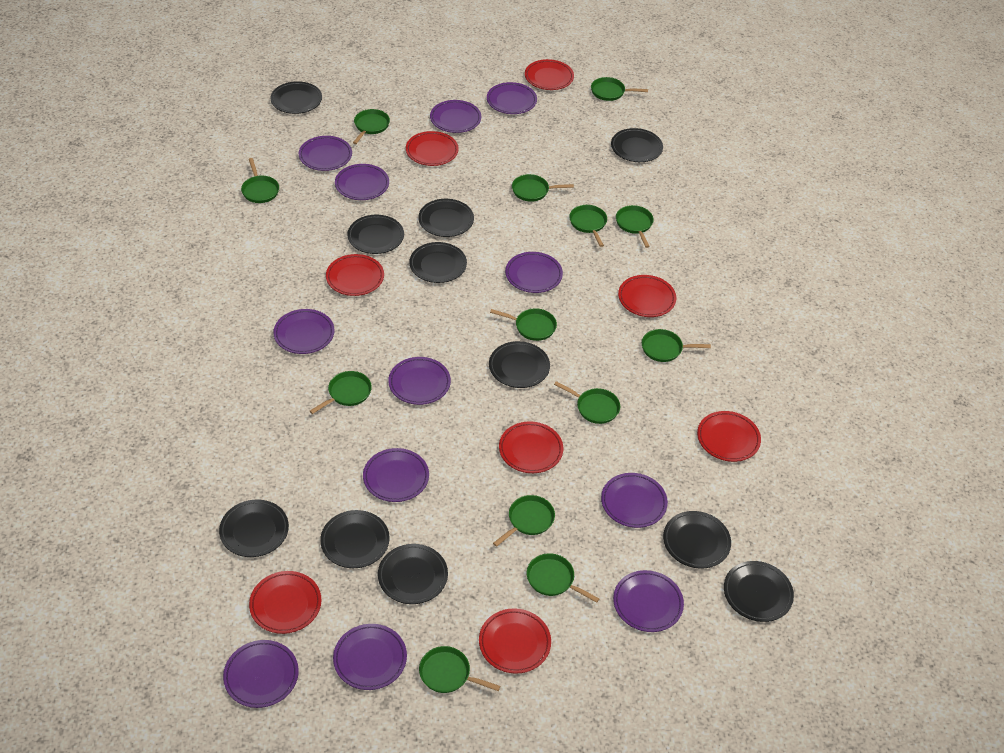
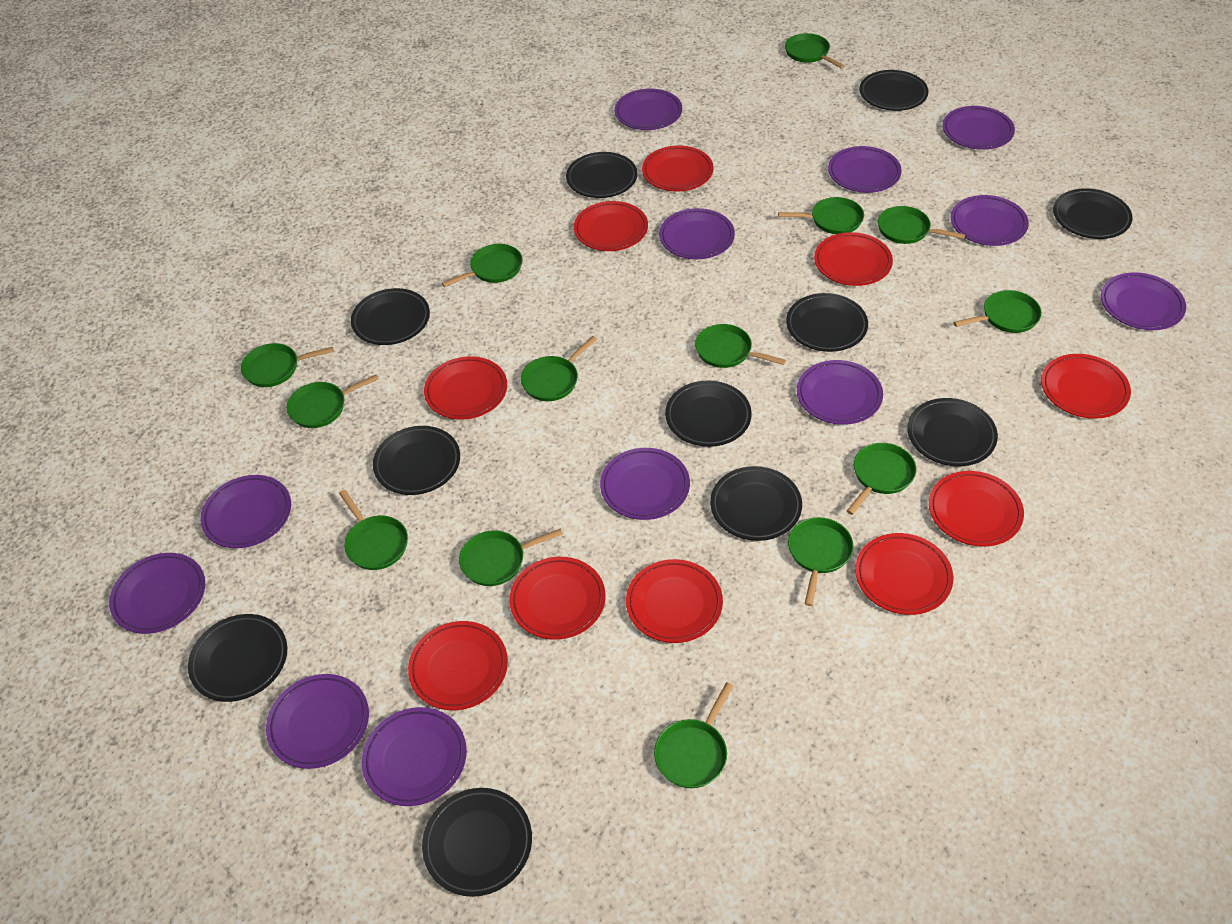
green pan: 13 -> 14
red plate: 8 -> 10

